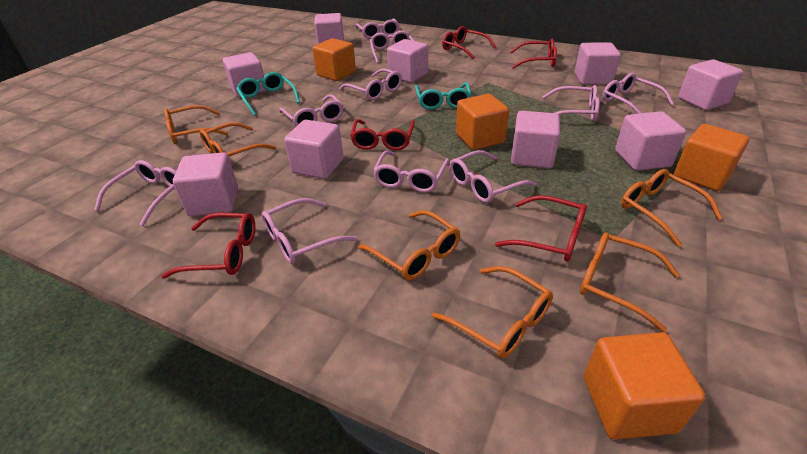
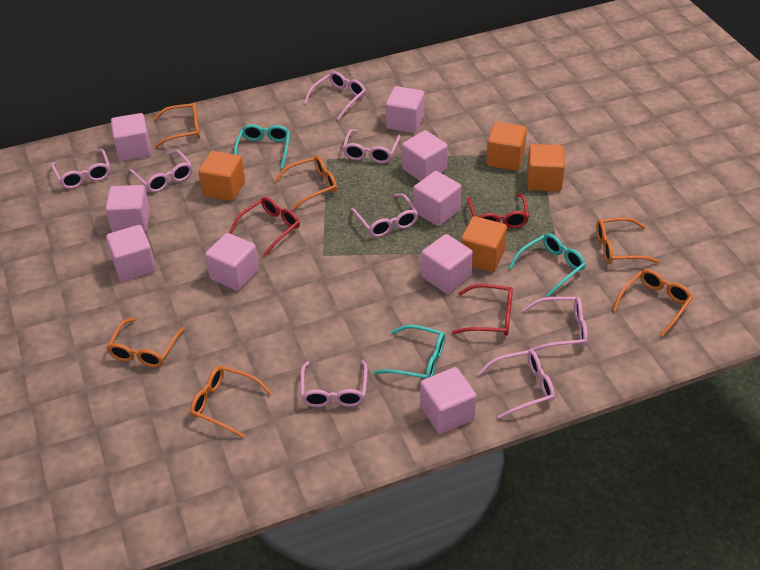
pink glasses: 10 -> 8
red glasses: 5 -> 3
turquoise glasses: 2 -> 3

